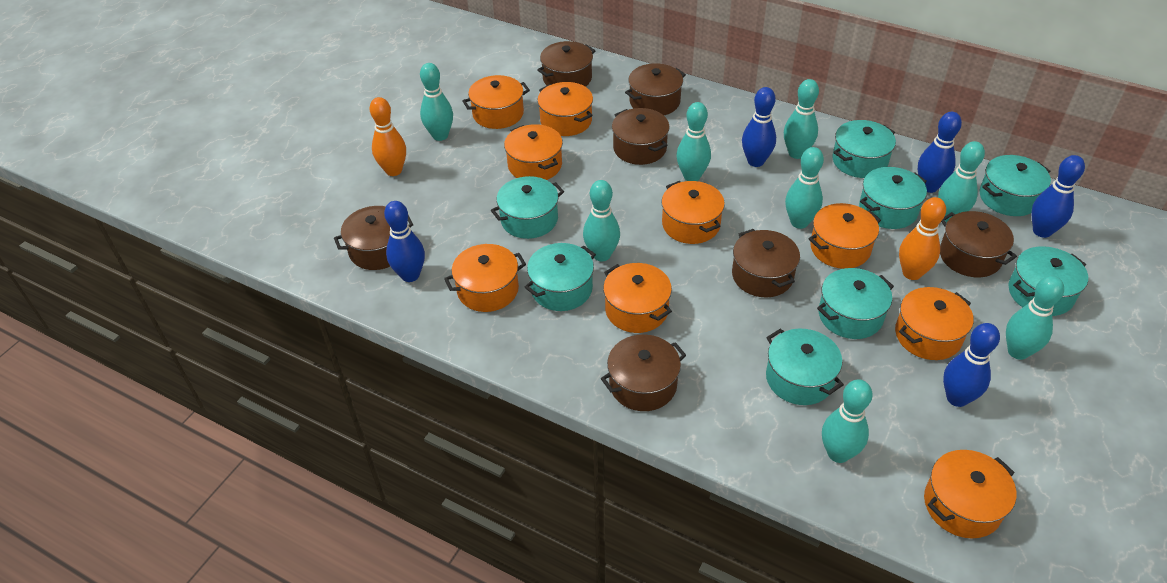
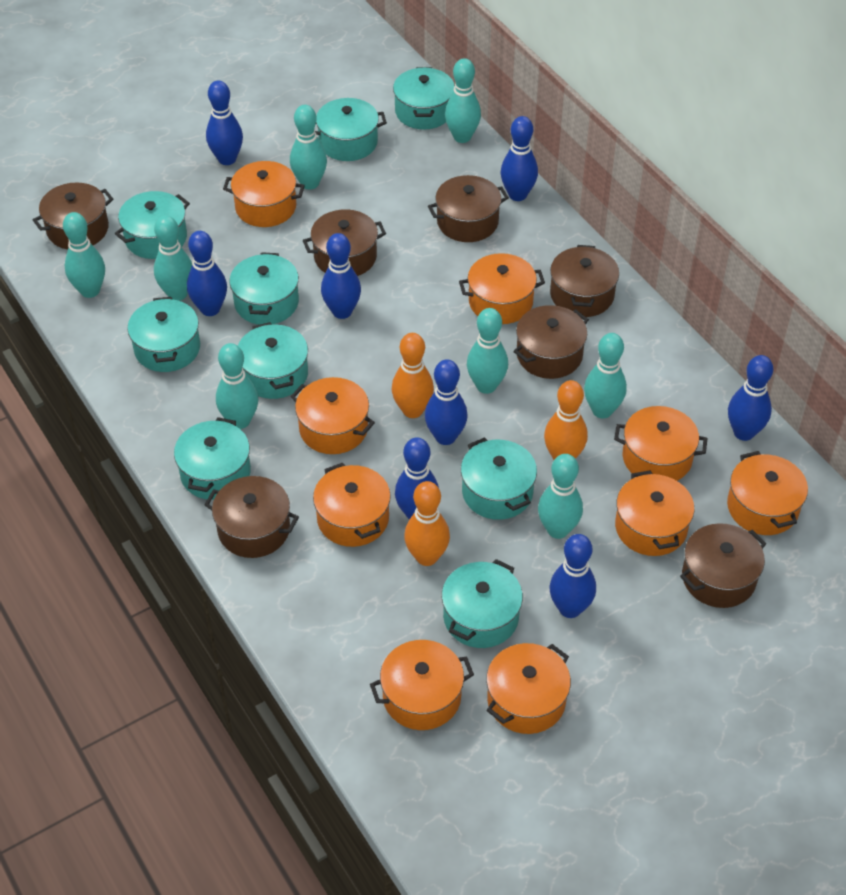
blue bowling pin: 5 -> 8
orange bowling pin: 2 -> 3
turquoise pot: 8 -> 9

